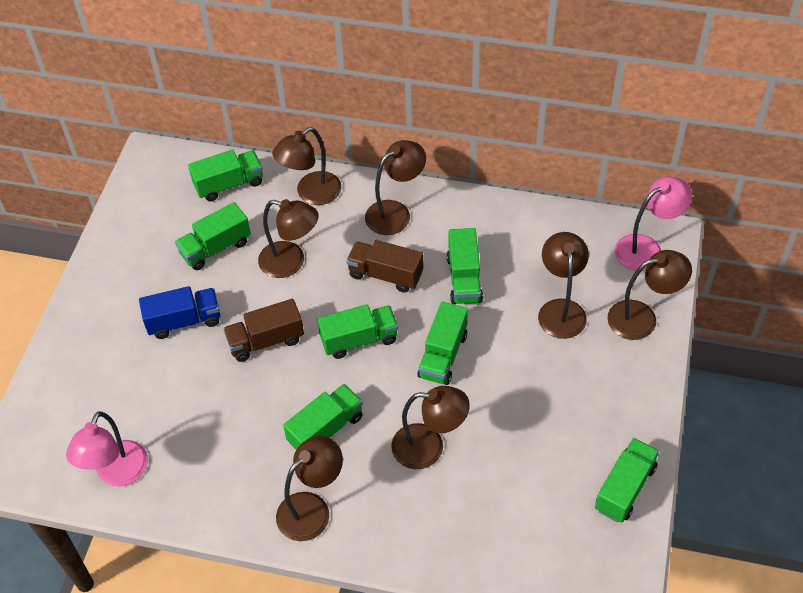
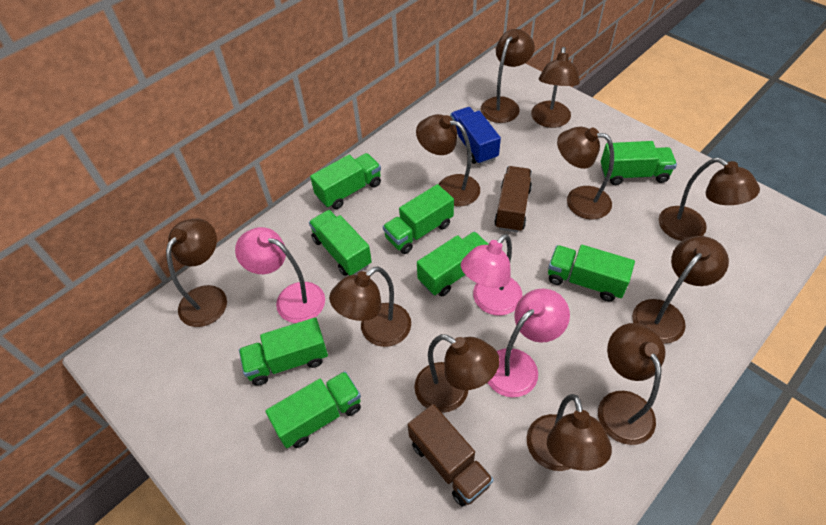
brown lamp: 7 -> 11
green truck: 7 -> 8
pink lamp: 2 -> 3

